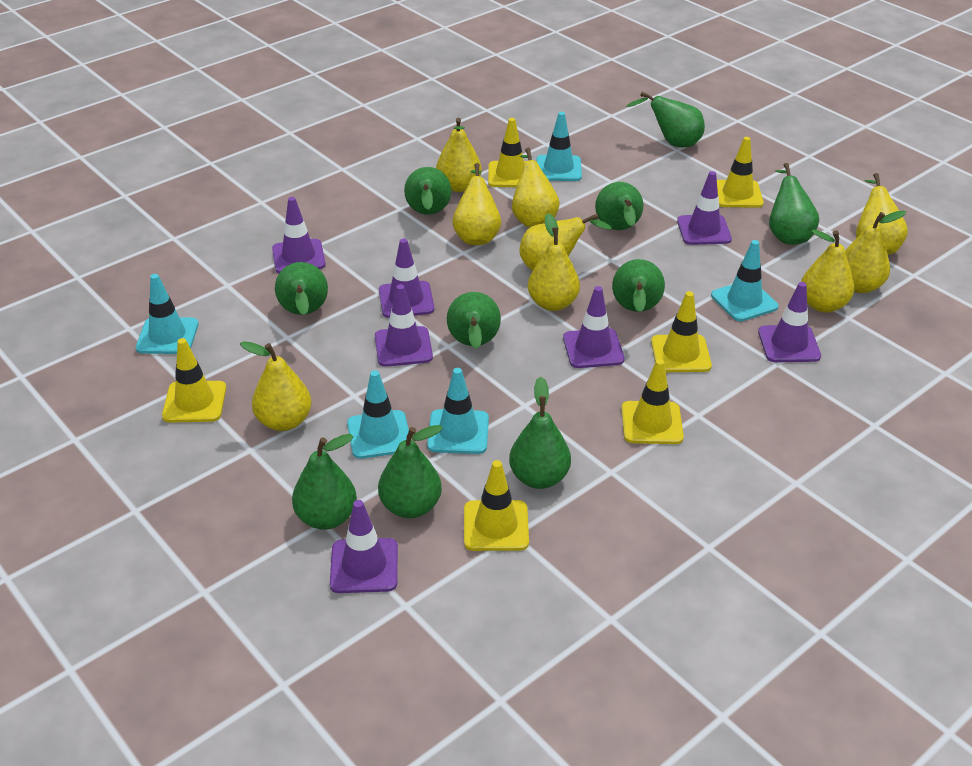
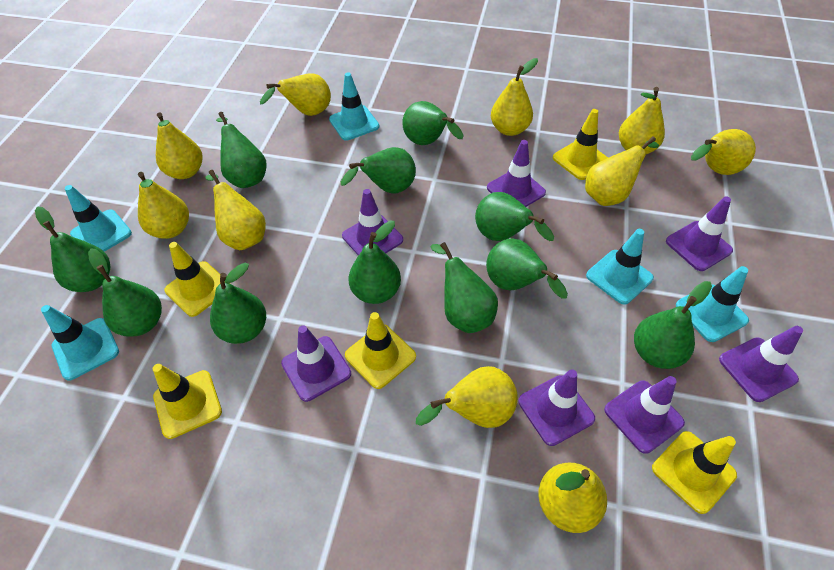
green pear: 10 -> 11
yellow pear: 9 -> 10
yellow traffic cone: 6 -> 5

